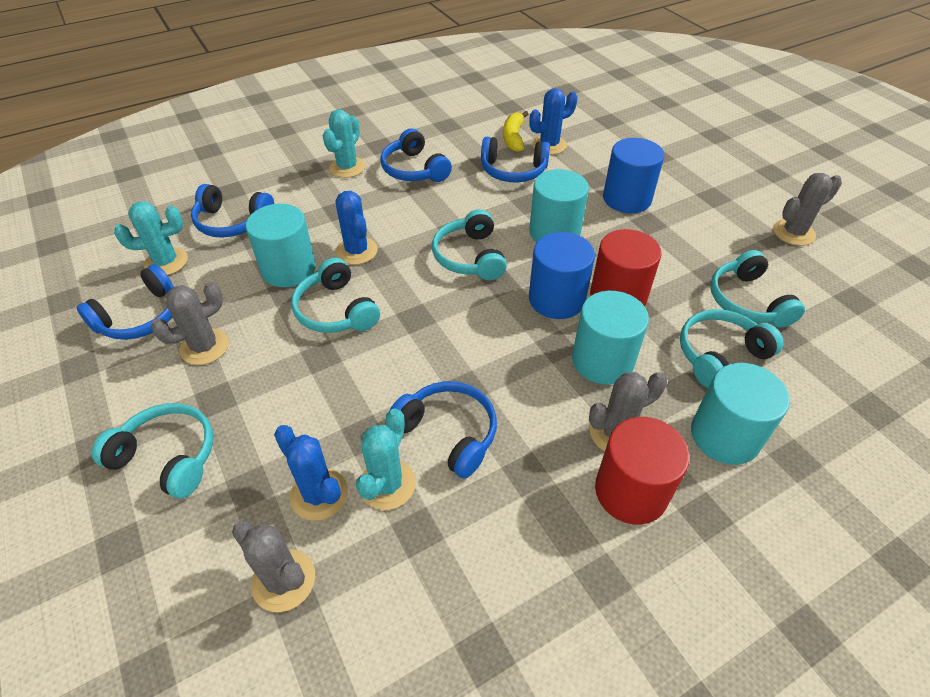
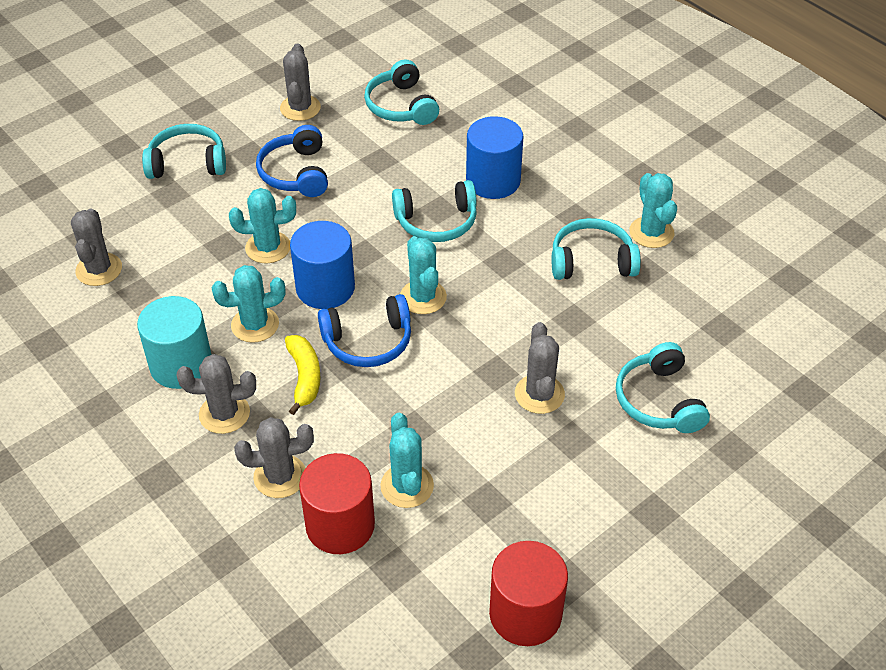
blue cactus: 3 -> 0
blue headphones: 5 -> 2
grey cactus: 4 -> 5
turquoise cactus: 3 -> 5
turquoise cylinder: 4 -> 1

